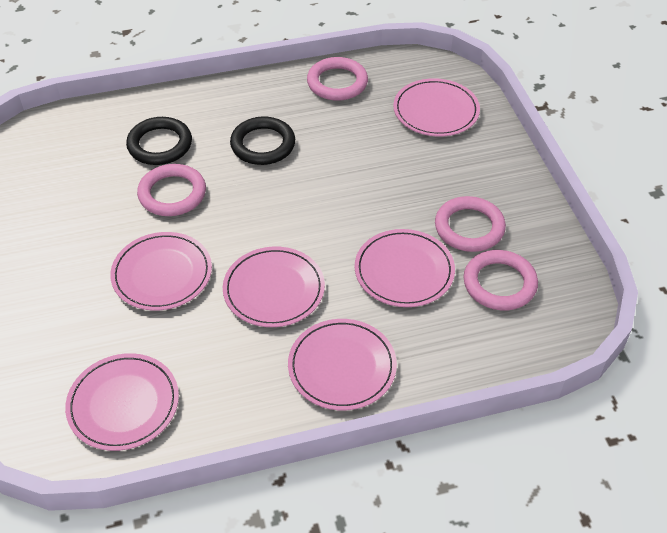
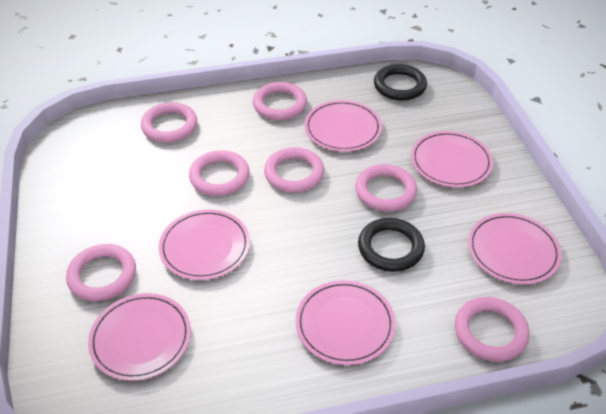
pink ring: 4 -> 7

